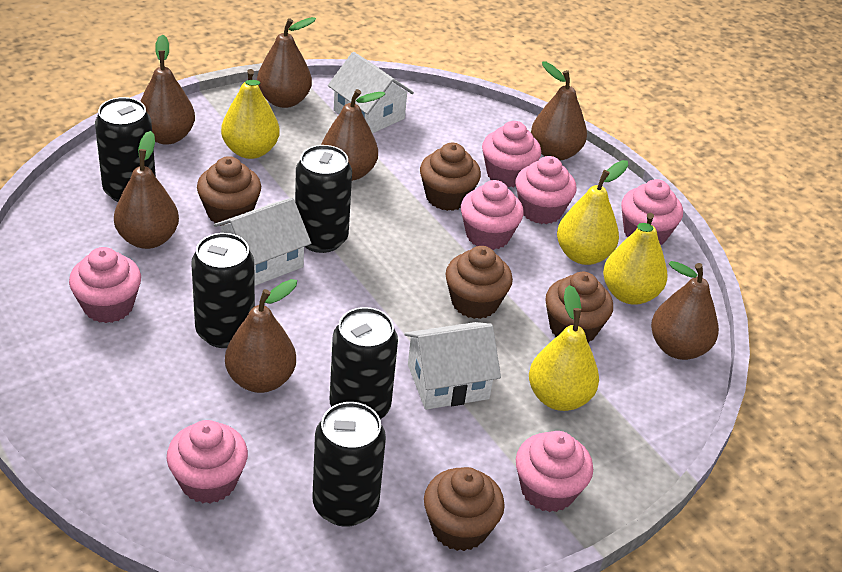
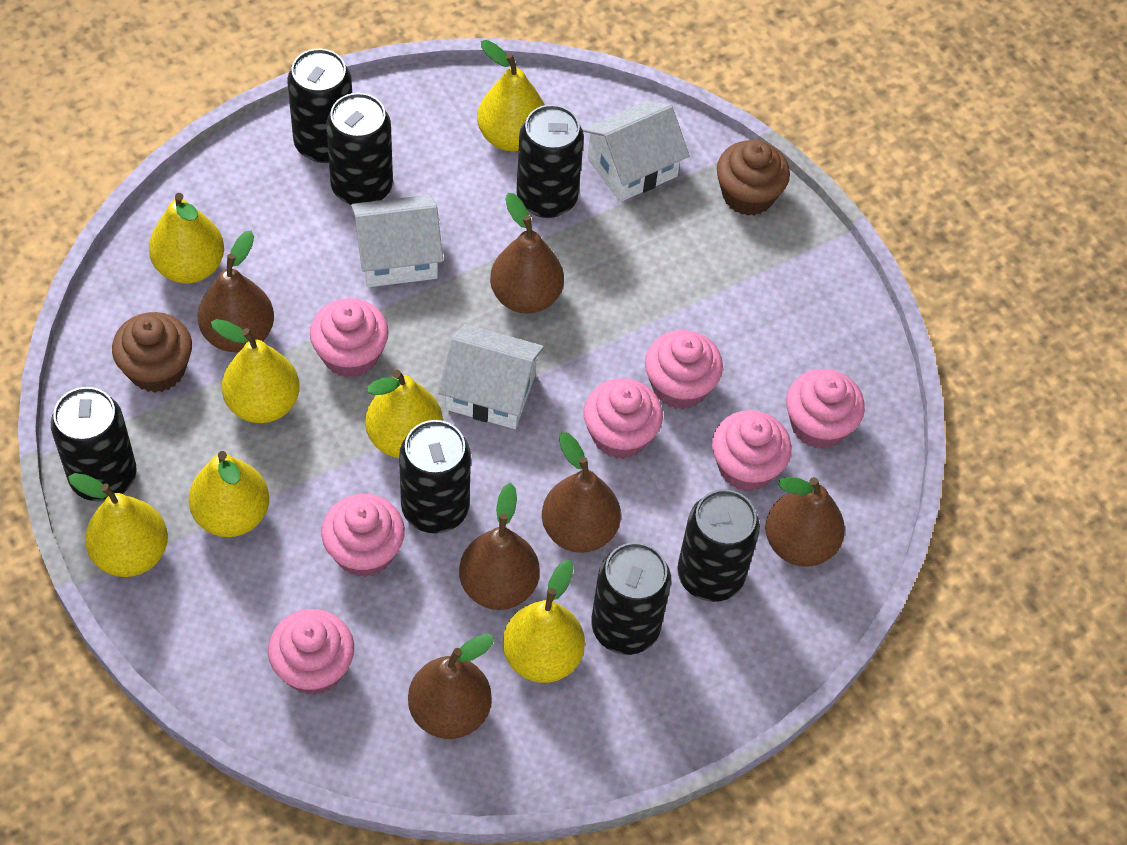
black can: 5 -> 7
brown cupcake: 5 -> 2
brown pear: 7 -> 6
yellow pear: 4 -> 7

